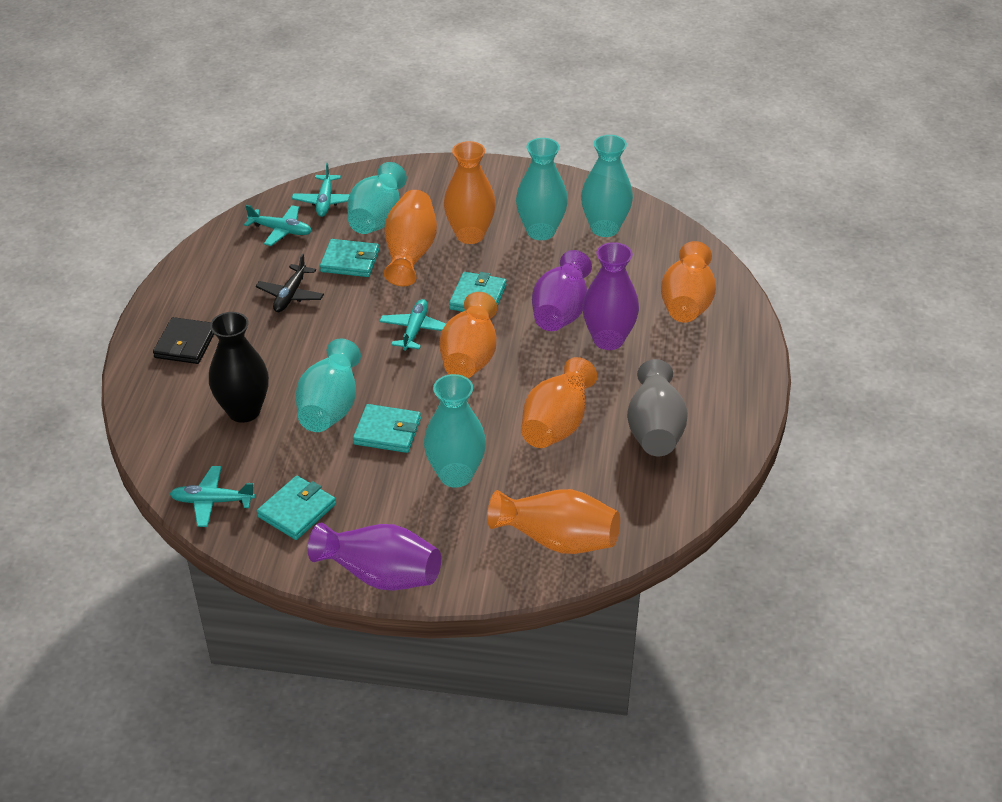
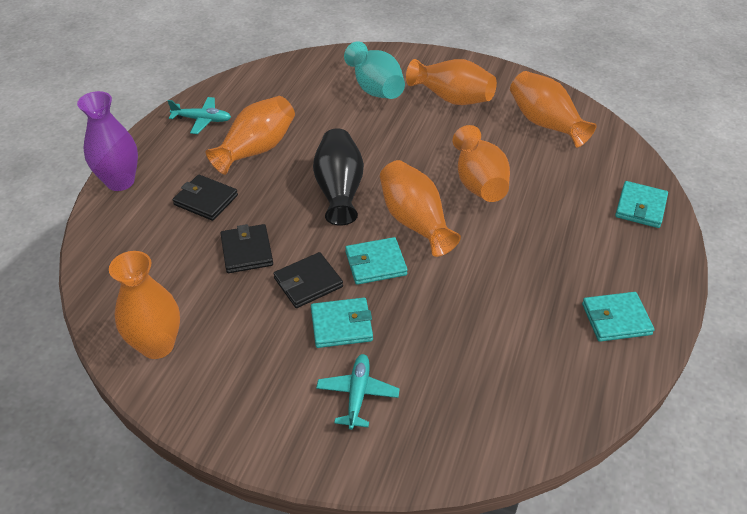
black plane: 1 -> 0
black wallet: 1 -> 3
grey vase: 1 -> 0
purple vase: 3 -> 1
turquoise plane: 4 -> 2
turquoise vase: 5 -> 1

